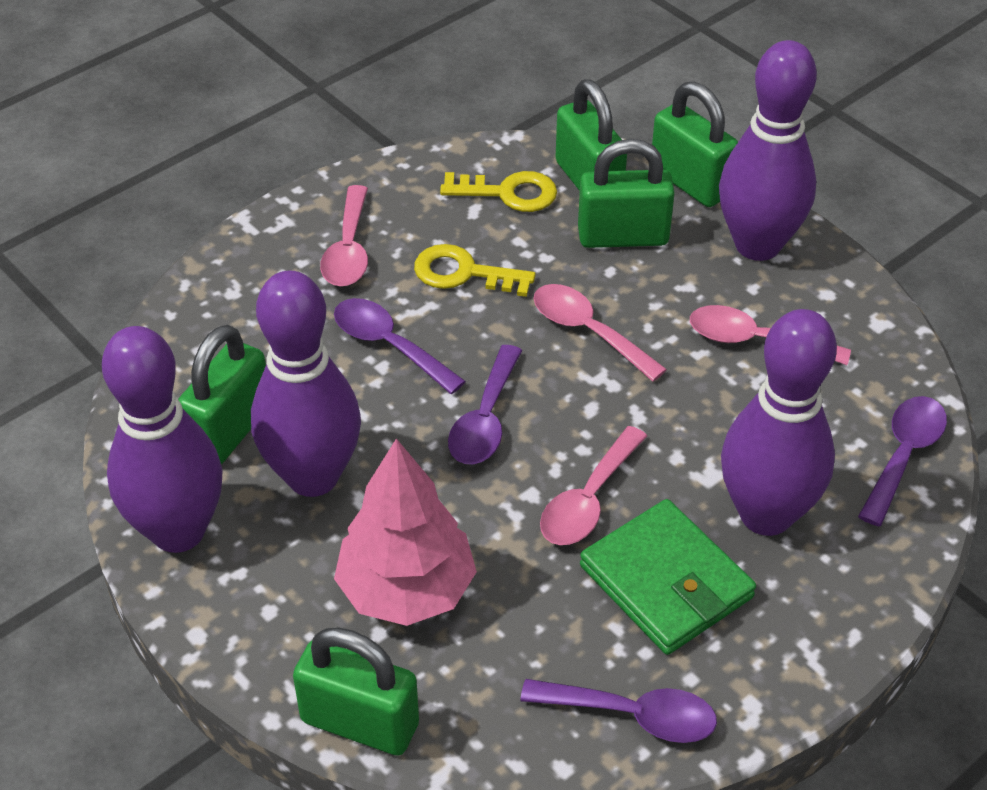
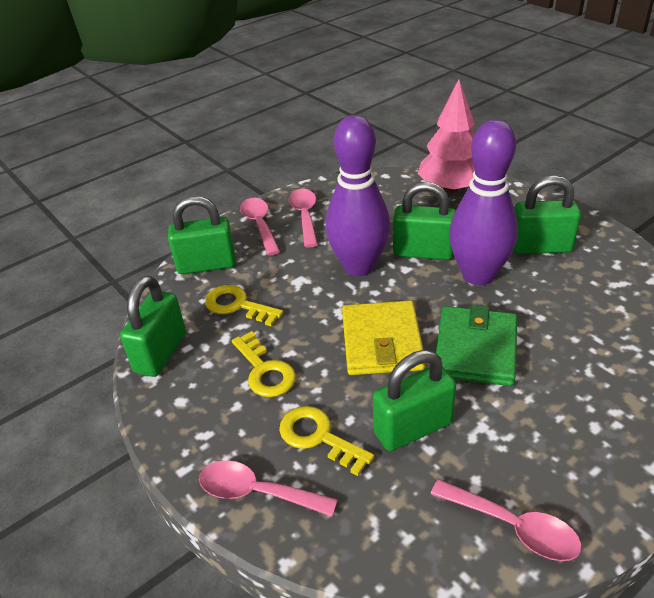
purple bowling pin: 4 -> 2
purple spoon: 4 -> 0
yellow key: 2 -> 3
yellow wallet: 0 -> 1

